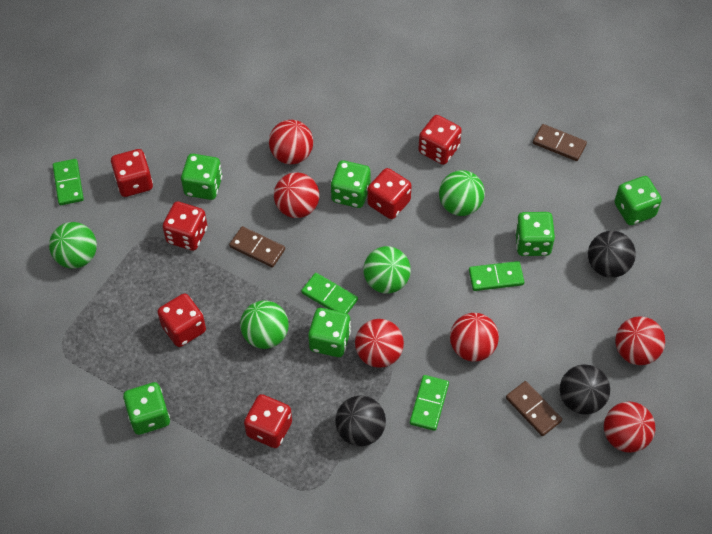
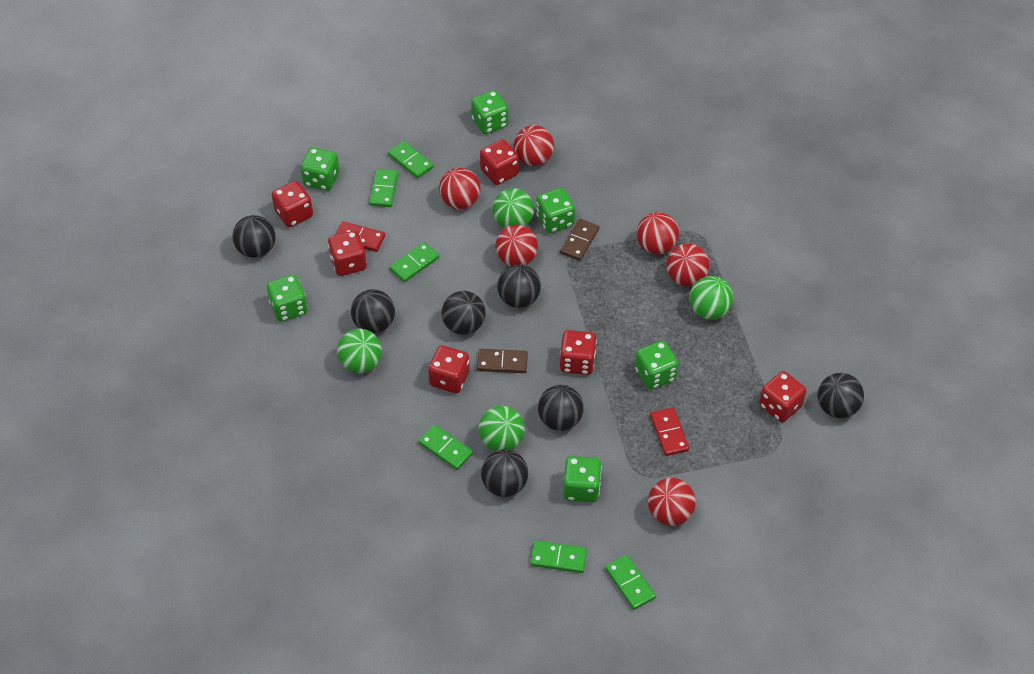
black ball: 3 -> 7
brown domino: 3 -> 2
green domino: 4 -> 6
red domino: 0 -> 2

